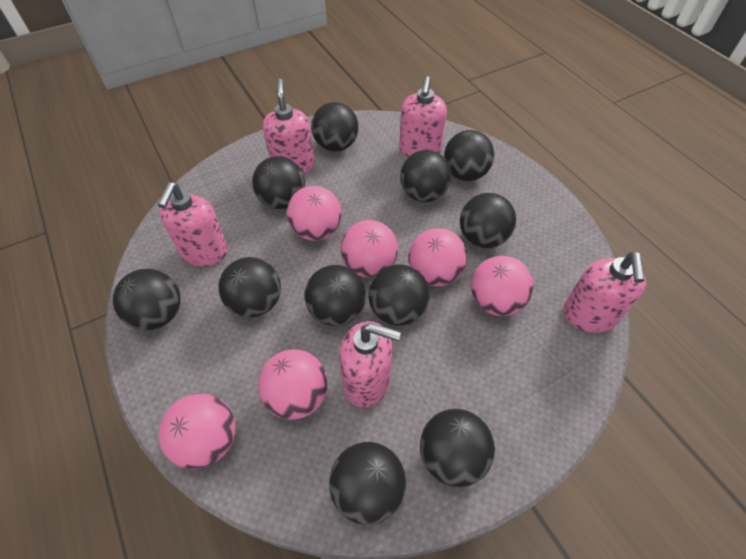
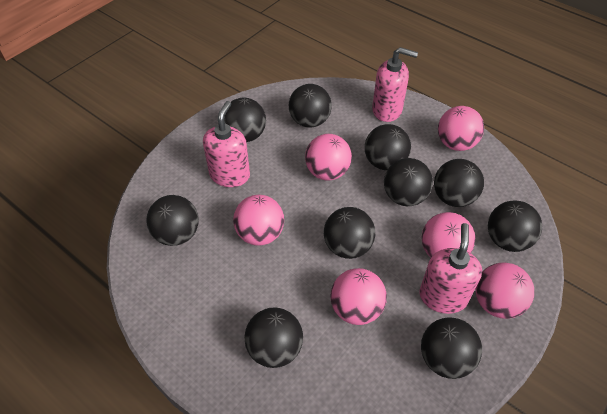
black ball: 11 -> 10
pink soap dispenser: 5 -> 3

